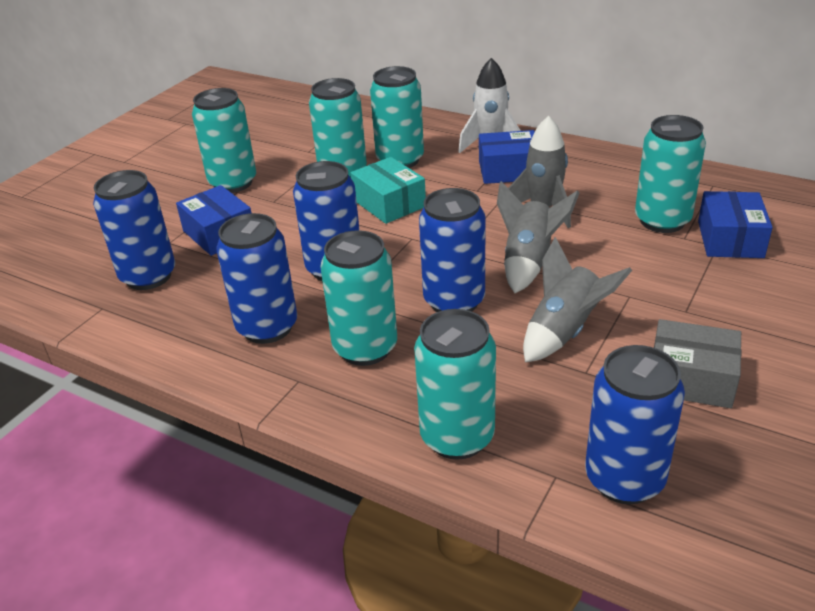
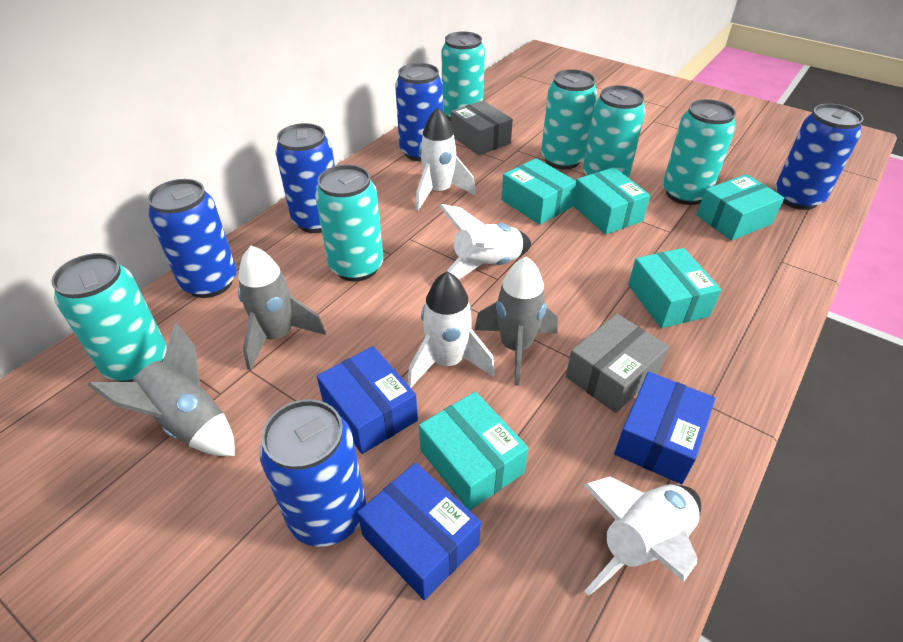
grey box: 1 -> 2
turquoise box: 1 -> 5
white rocket: 1 -> 4

